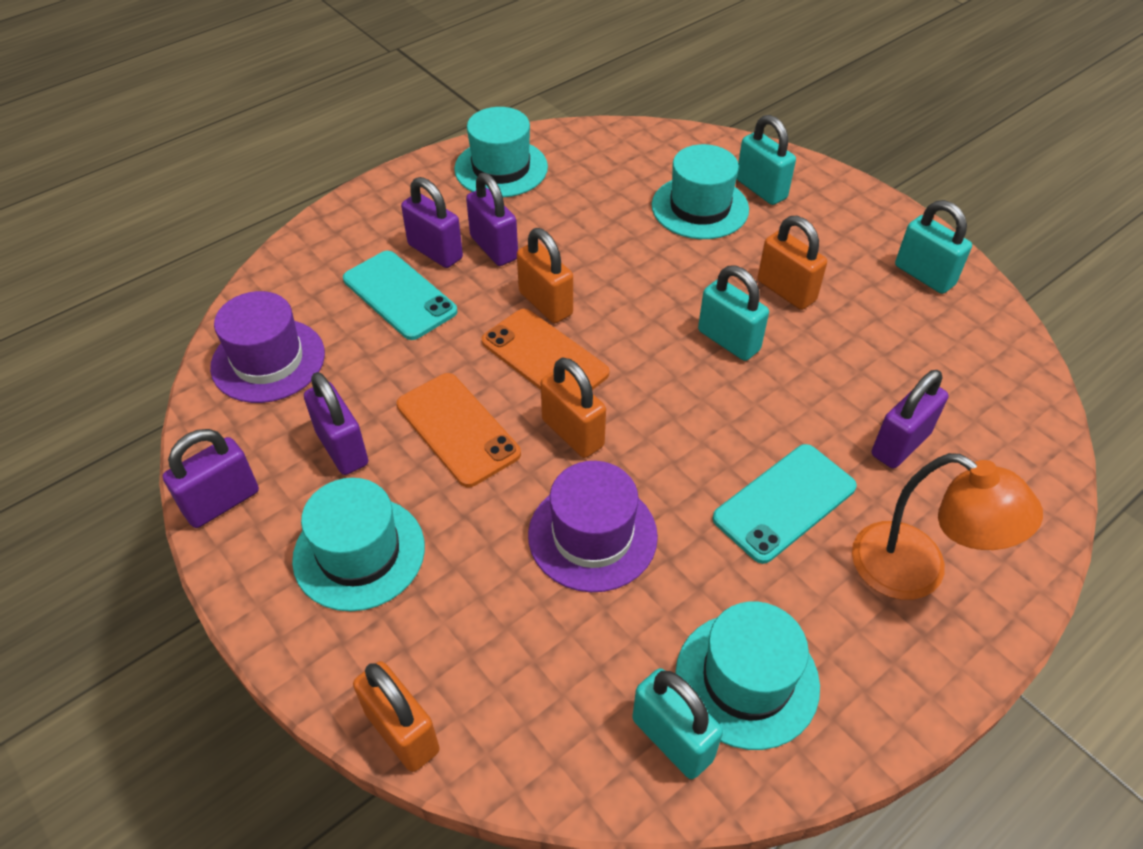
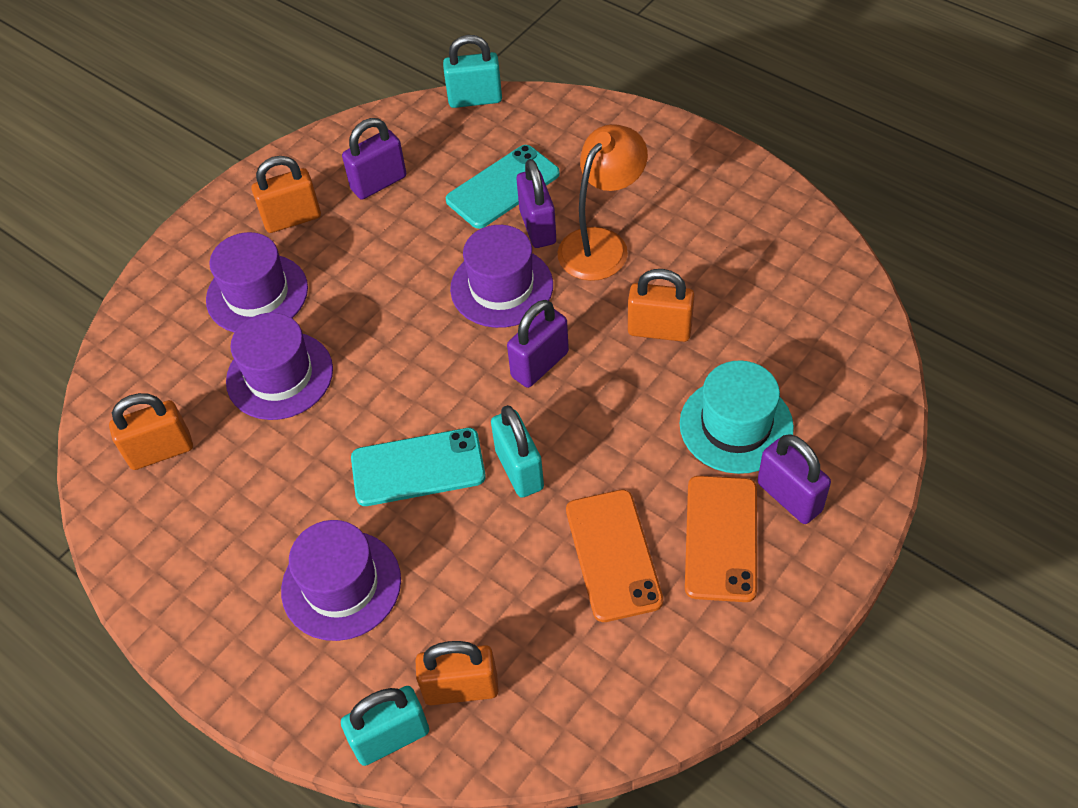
purple hat: 2 -> 4
purple padlock: 5 -> 4
turquoise hat: 4 -> 1
turquoise padlock: 4 -> 3

